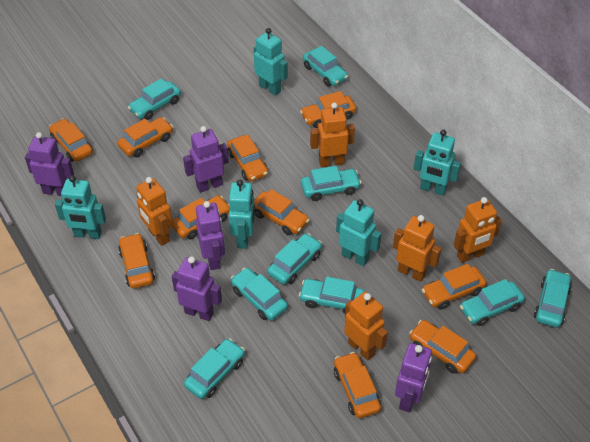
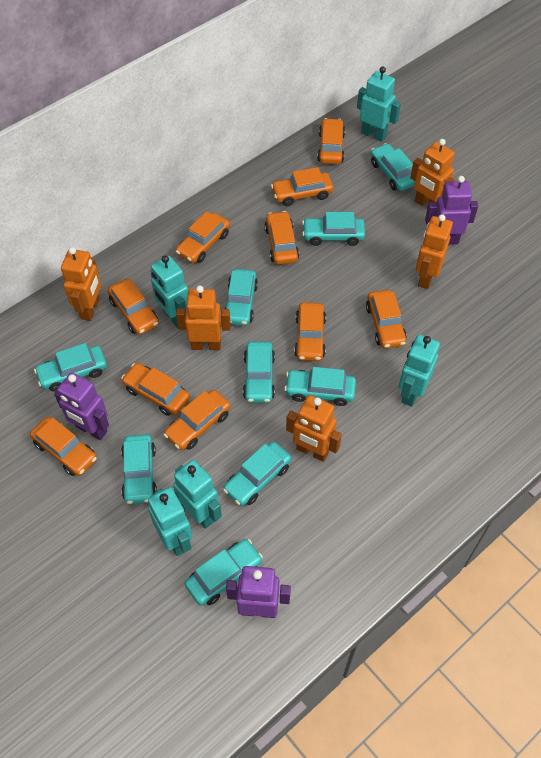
purple robot: 5 -> 3

